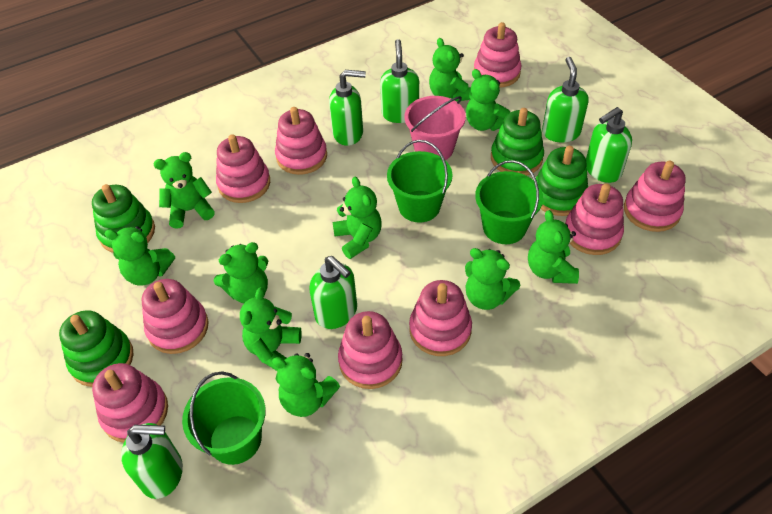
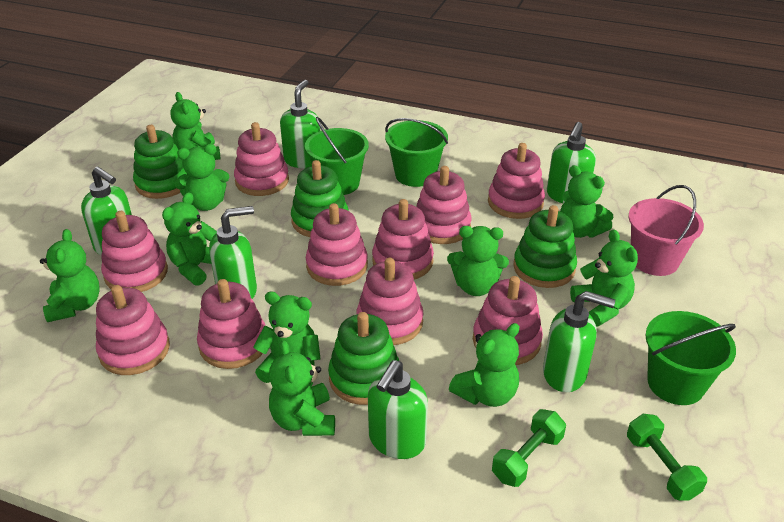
green dumbbell: 0 -> 2
pink stacking toy: 9 -> 10

